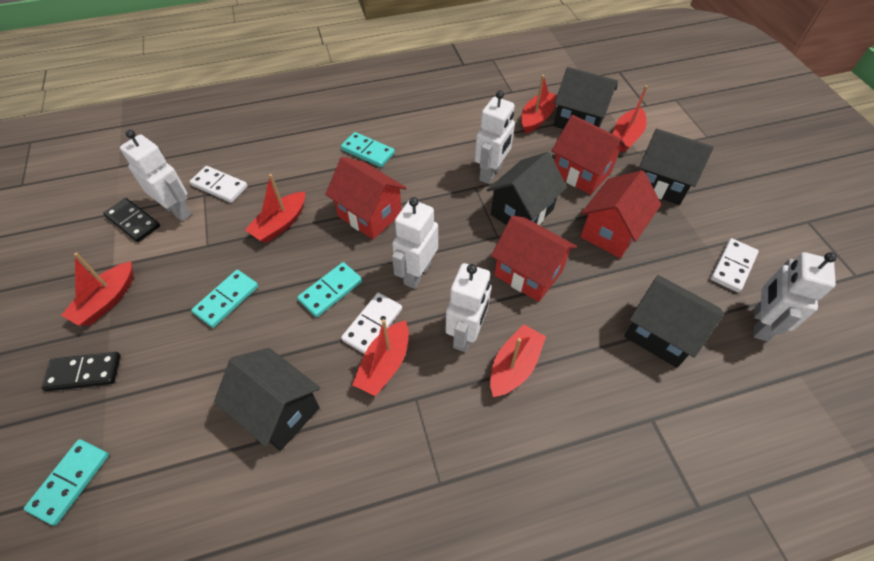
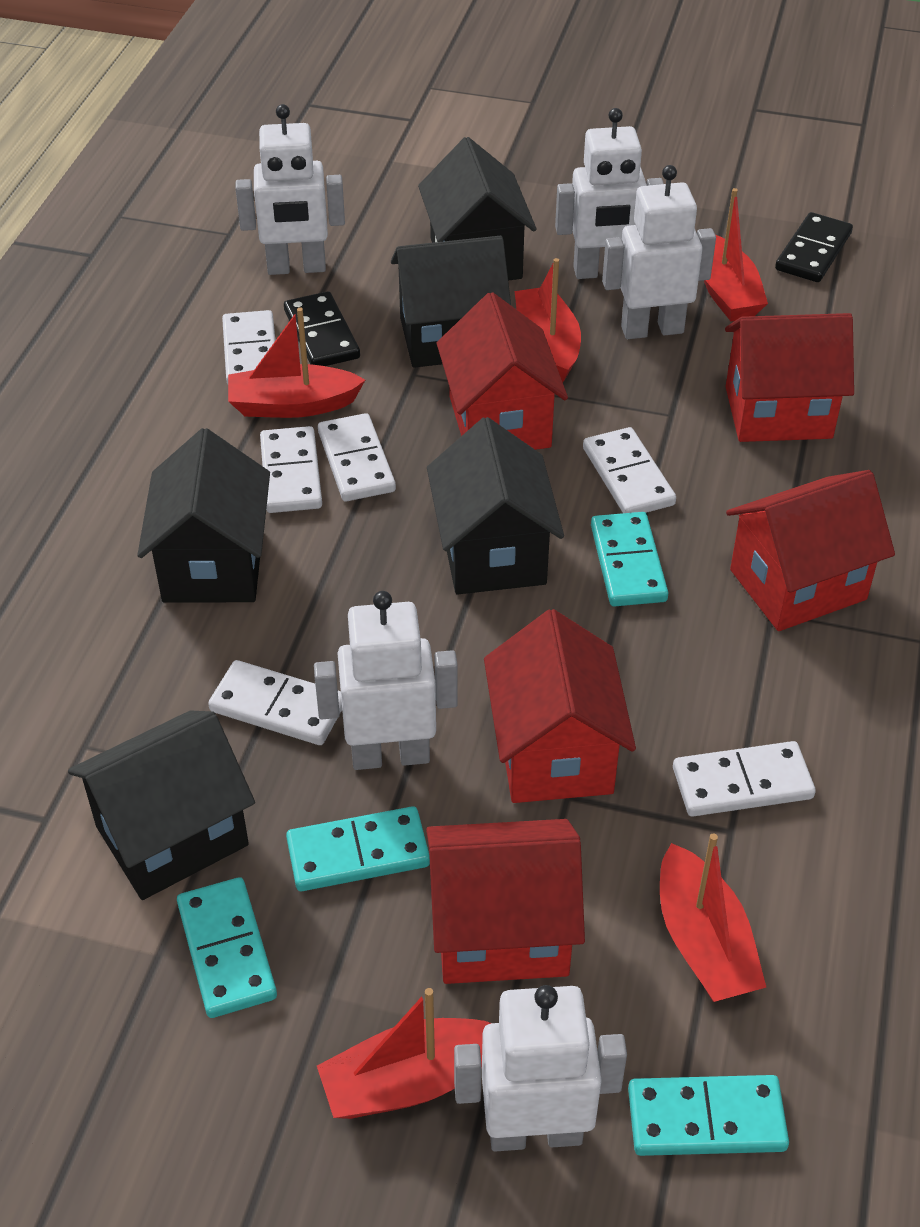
red boat: 6 -> 5
red house: 4 -> 5
white domino: 3 -> 6

